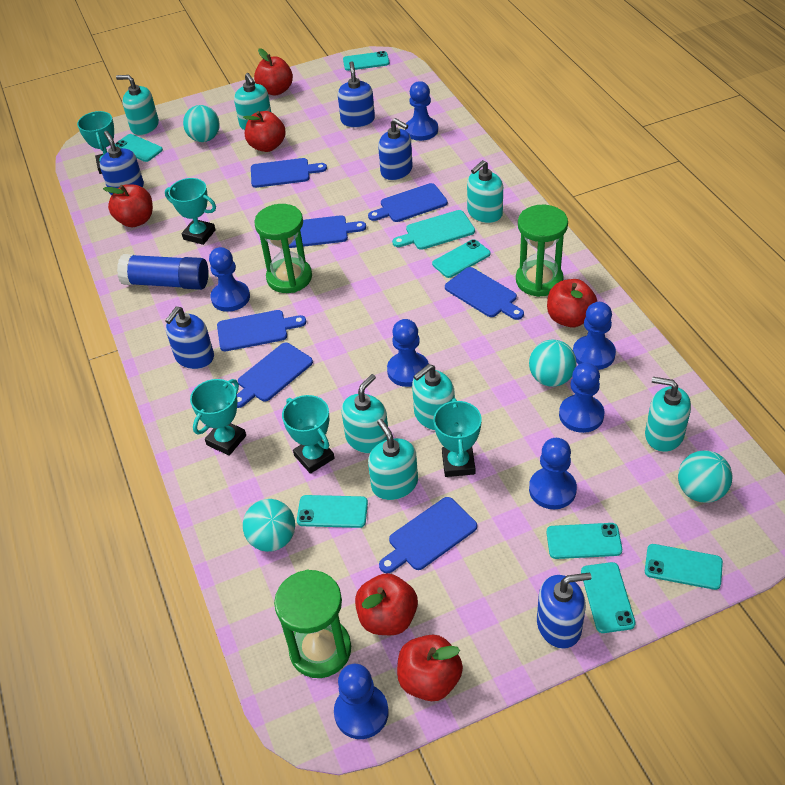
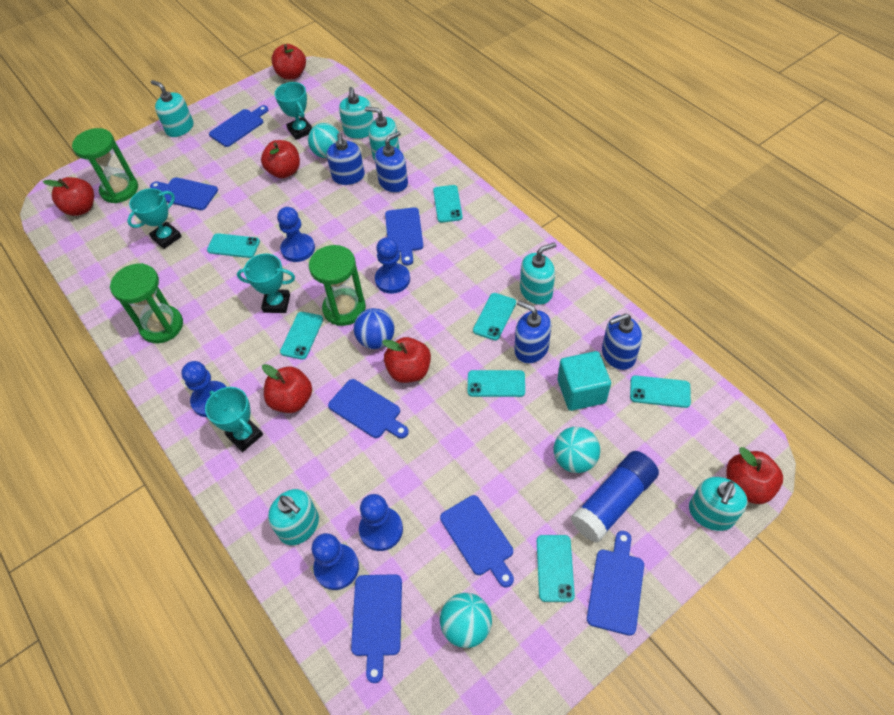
blue ball: 0 -> 1
blue pawn: 7 -> 5
blue soap dispenser: 5 -> 4
turquoise ball: 4 -> 3
turquoise cube: 0 -> 1
turquoise cutting board: 1 -> 0
turquoise soap dispenser: 7 -> 6
turquoise trophy: 5 -> 4

